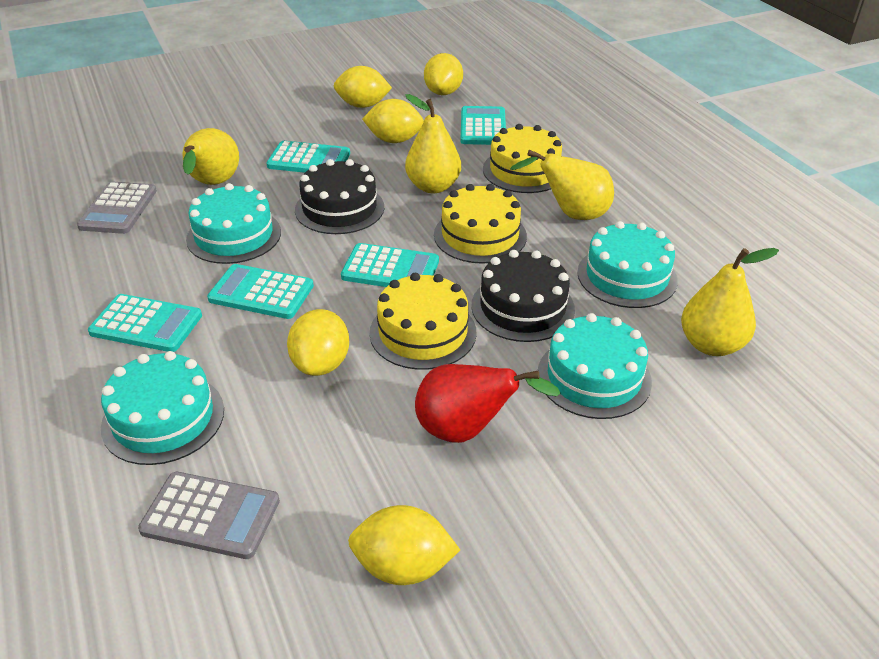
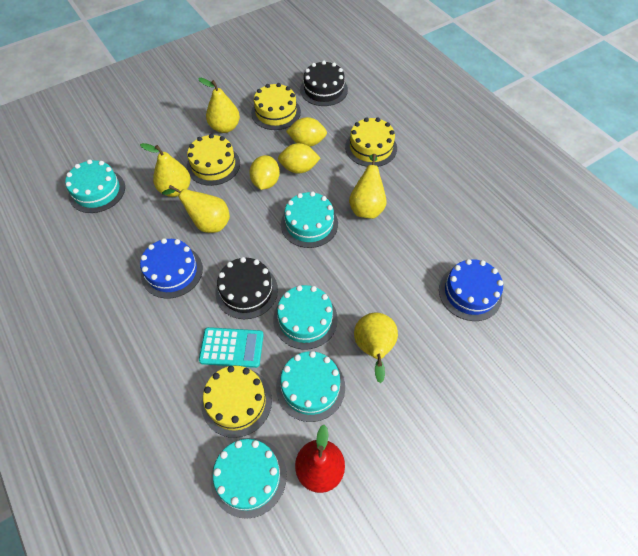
blue cake: 0 -> 2
grey calculator: 2 -> 0
turquoise cake: 4 -> 5
turquoise calculator: 5 -> 1
yellow cake: 3 -> 4
yellow lemon: 5 -> 3
yellow pear: 4 -> 5

